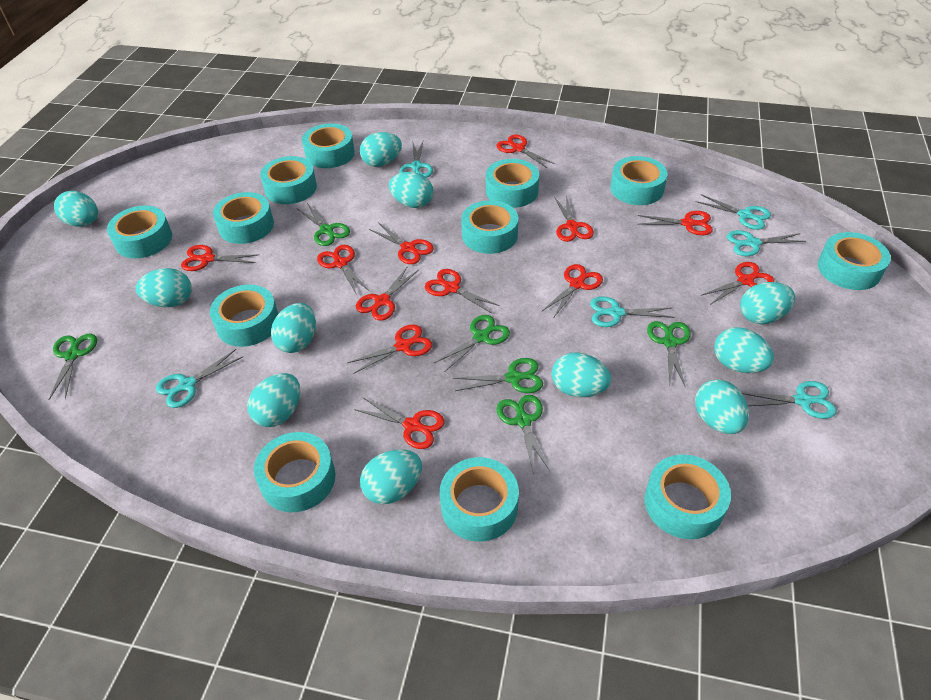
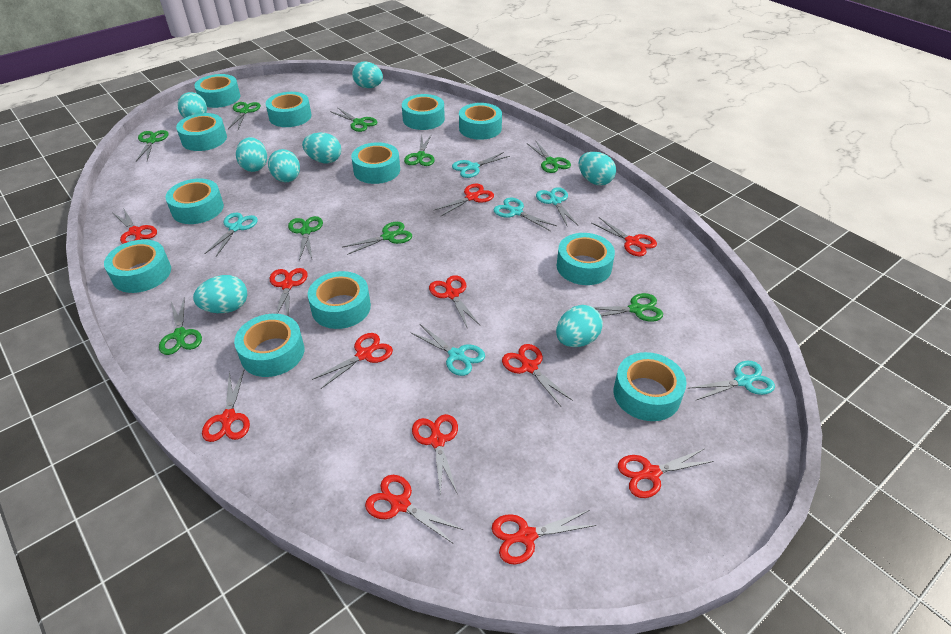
green scissors: 6 -> 9
turquoise egg: 11 -> 8

